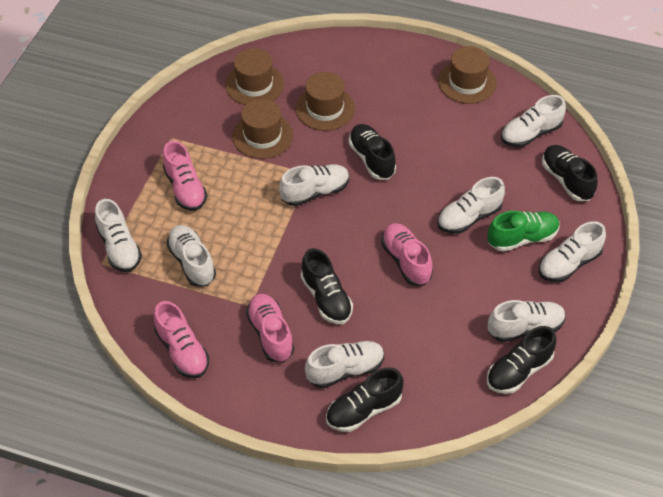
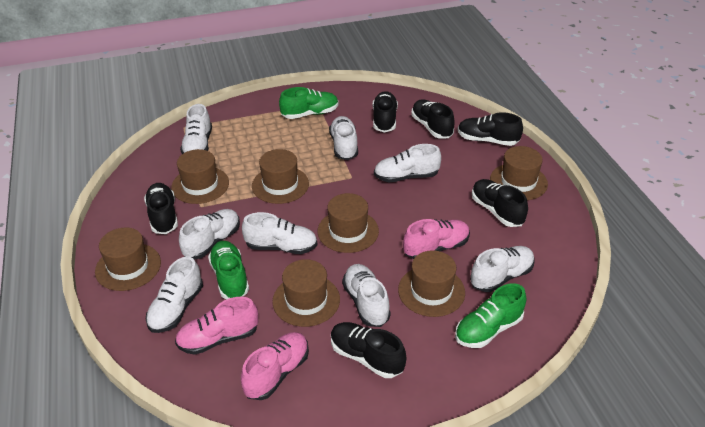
black shoe: 5 -> 6
brown hat: 4 -> 7
green shoe: 1 -> 3
pink shoe: 4 -> 3

